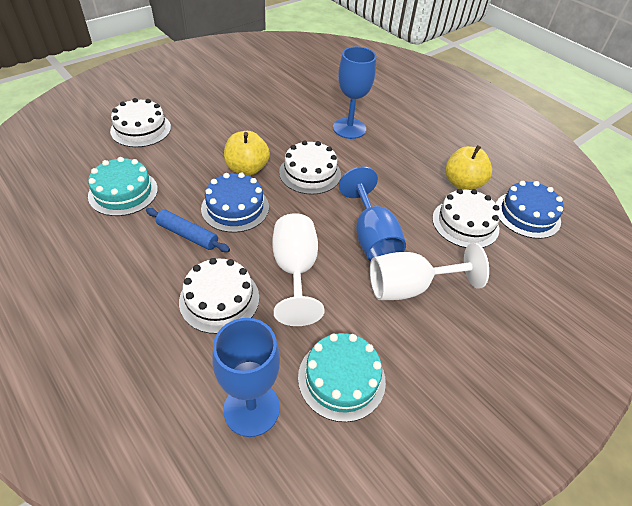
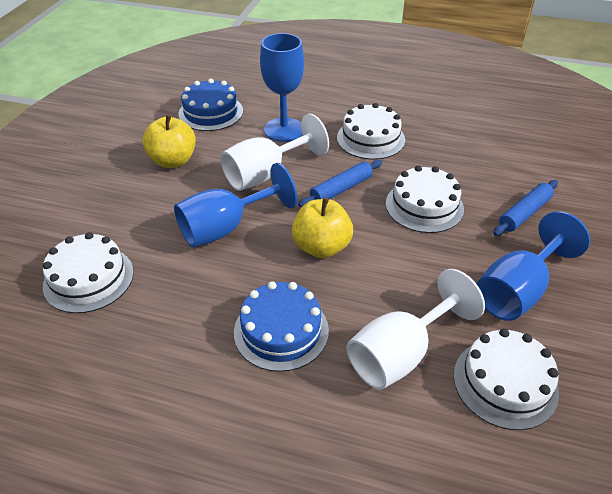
blue rolling pin: 1 -> 2
turquoise cake: 2 -> 0

